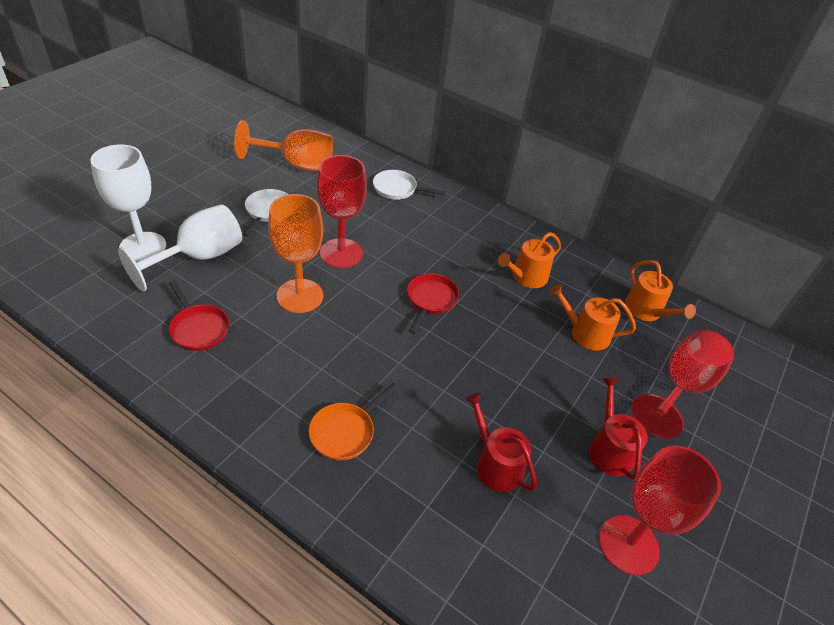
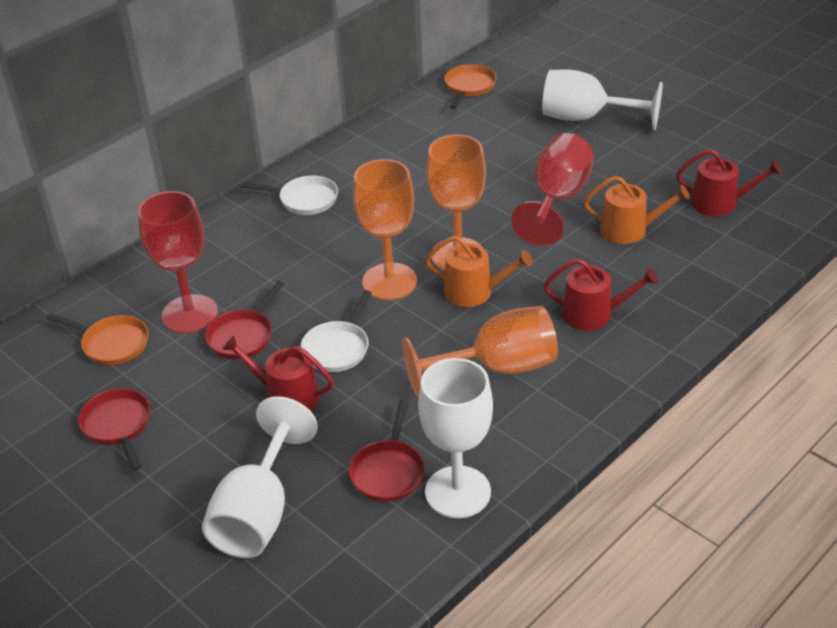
orange goblet: 2 -> 3
orange pan: 1 -> 2
orange watering can: 3 -> 2
red goblet: 3 -> 2
red pan: 2 -> 3
red watering can: 2 -> 3
white goblet: 2 -> 3

